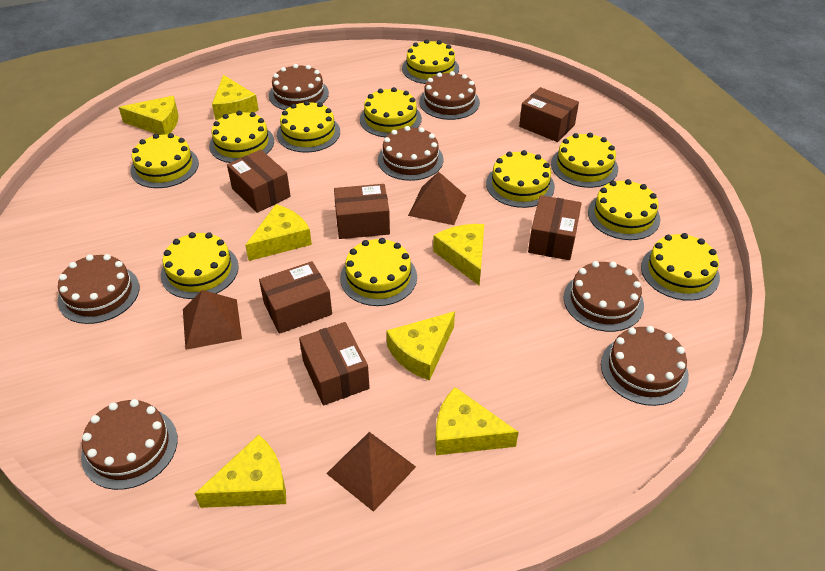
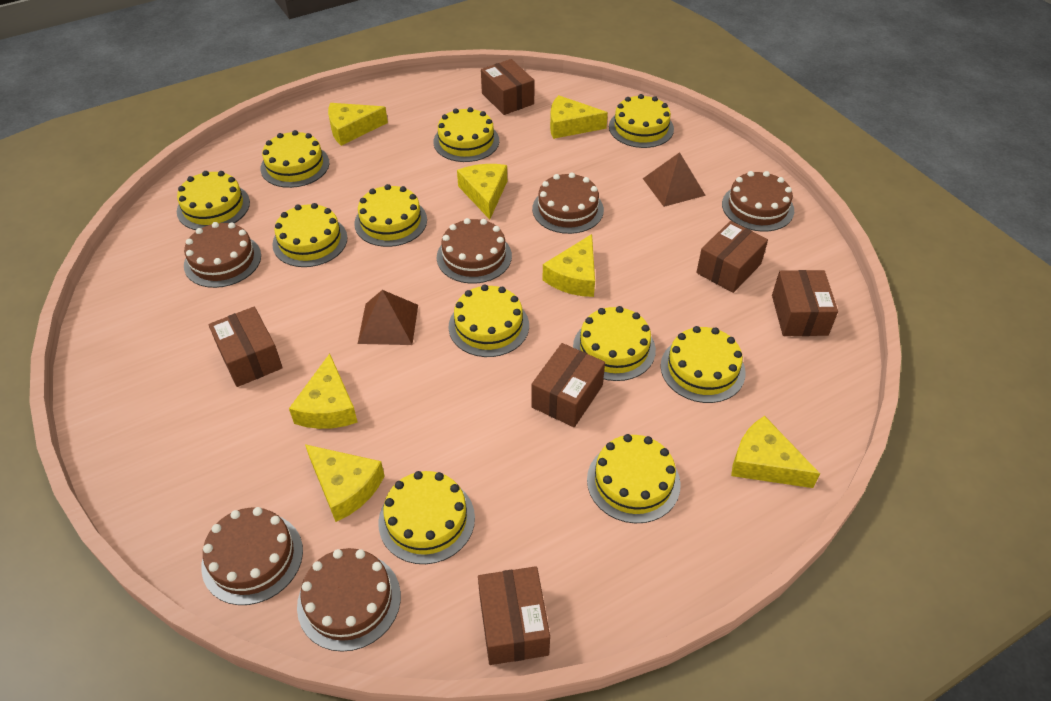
brown cake: 7 -> 6
brown pyramid: 3 -> 2

